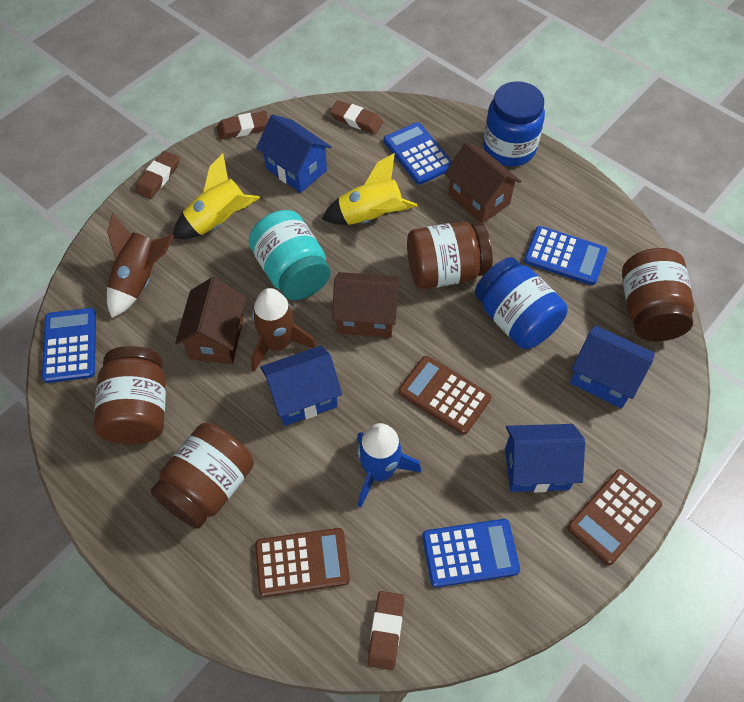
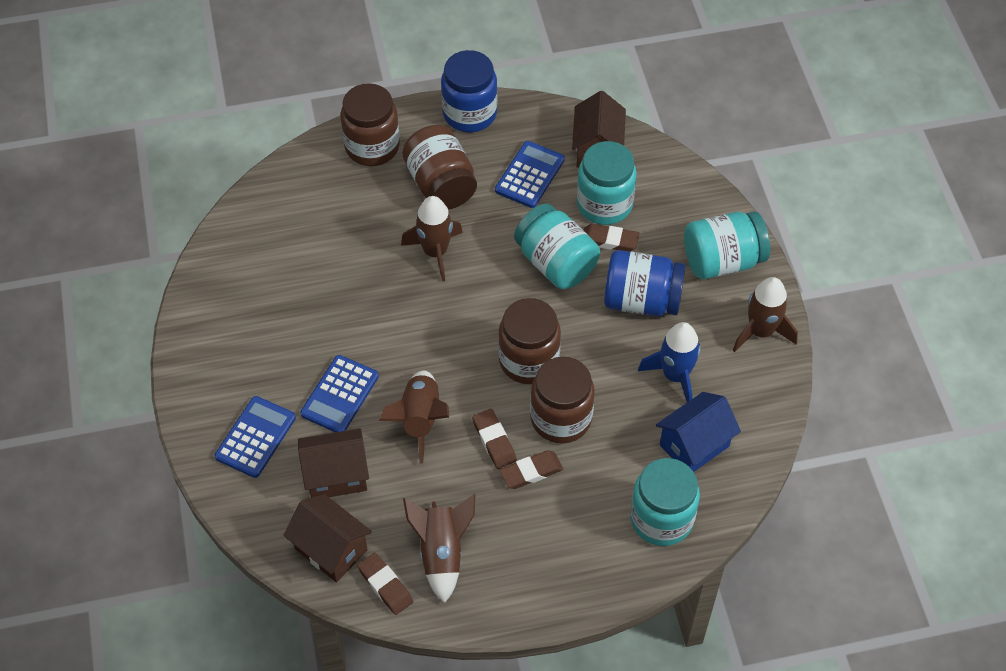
blue calculator: 4 -> 3
blue house: 4 -> 1
brown calculator: 3 -> 0
brown rocket: 2 -> 4
turquoise jar: 1 -> 4
yellow rocket: 2 -> 0

